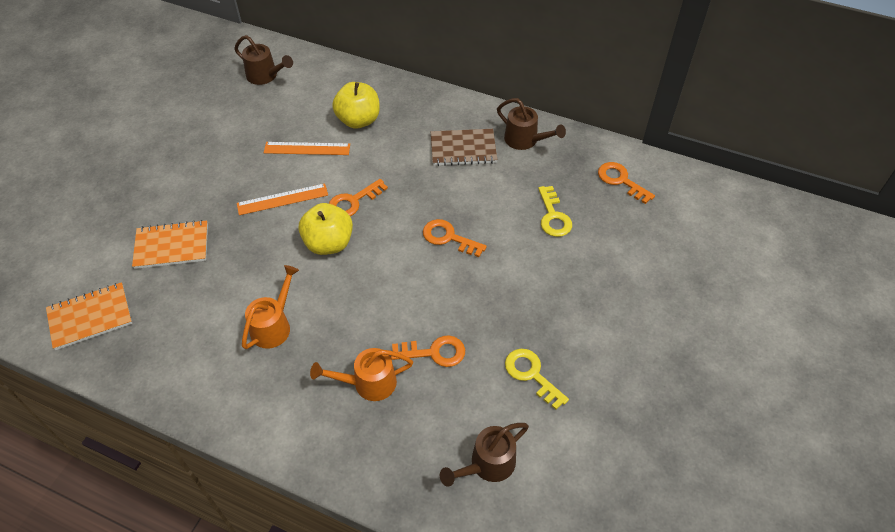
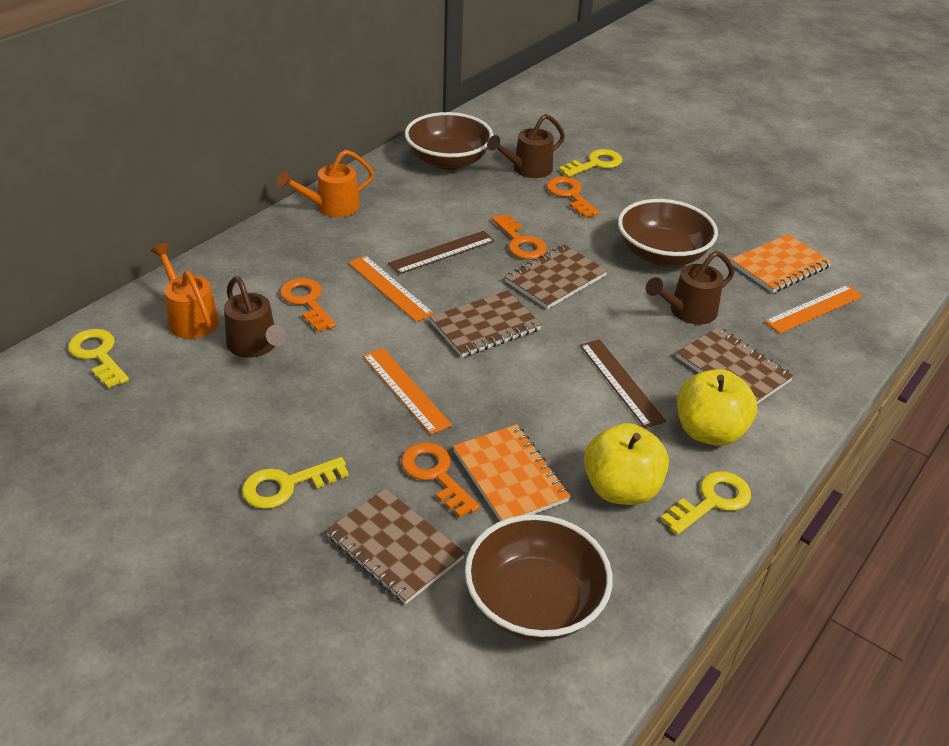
brown bowl: 0 -> 3
brown notebook: 1 -> 4
brown ruler: 0 -> 2
orange ruler: 2 -> 3
yellow key: 2 -> 4

